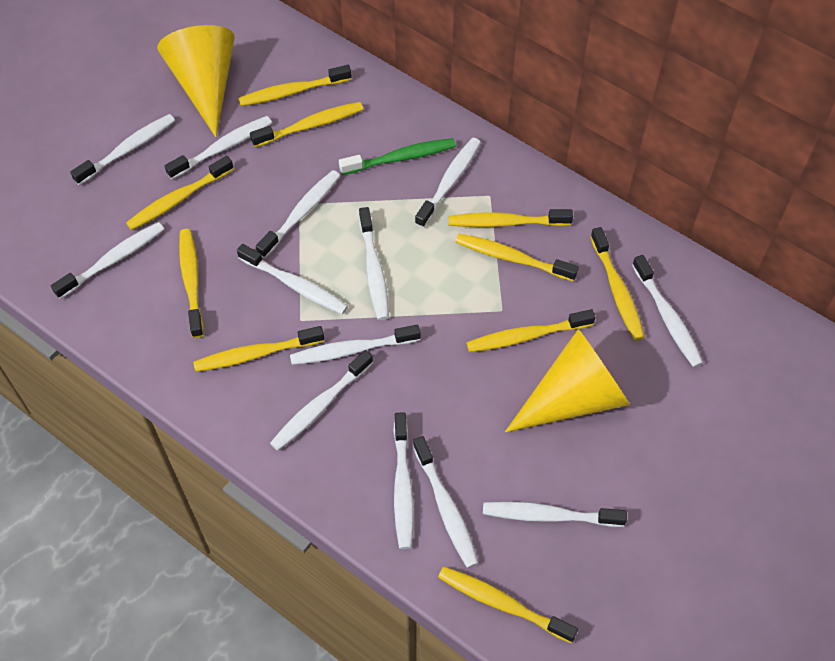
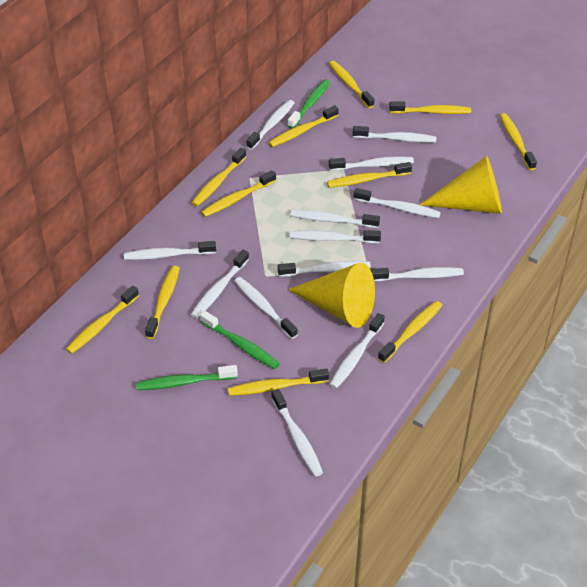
green toothbrush: 1 -> 3
yellow toothbrush: 10 -> 11

